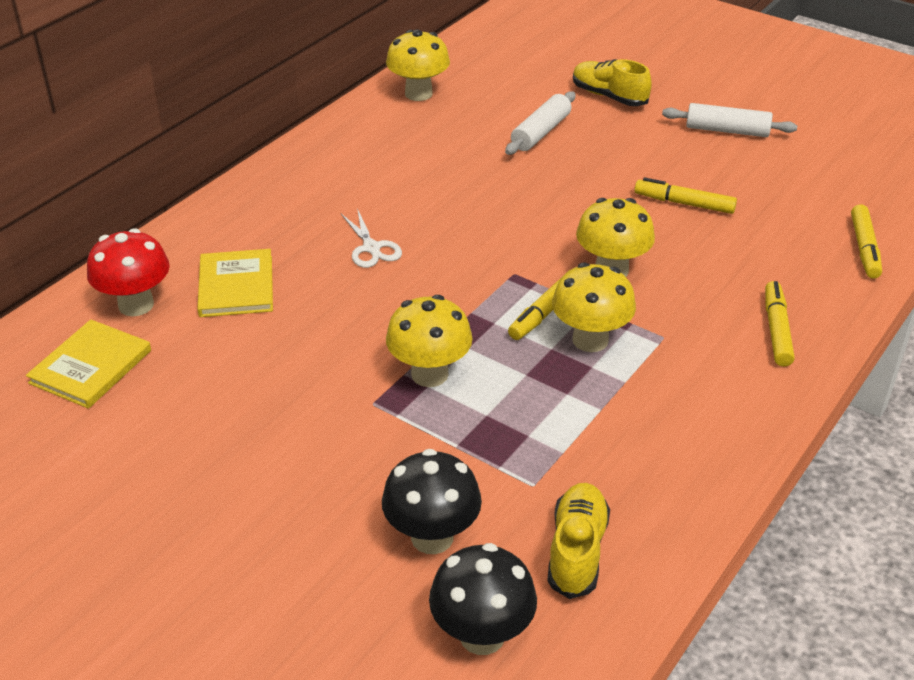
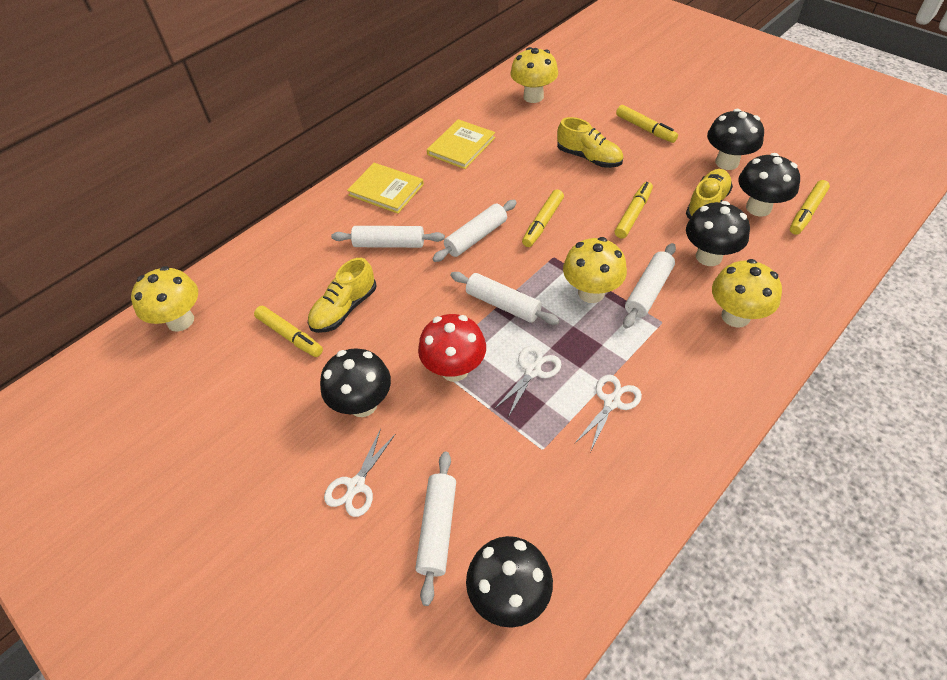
black mushroom: 2 -> 5
white rolling pin: 2 -> 5
white scissors: 1 -> 3
yellow marker: 4 -> 5
yellow shoe: 2 -> 3

